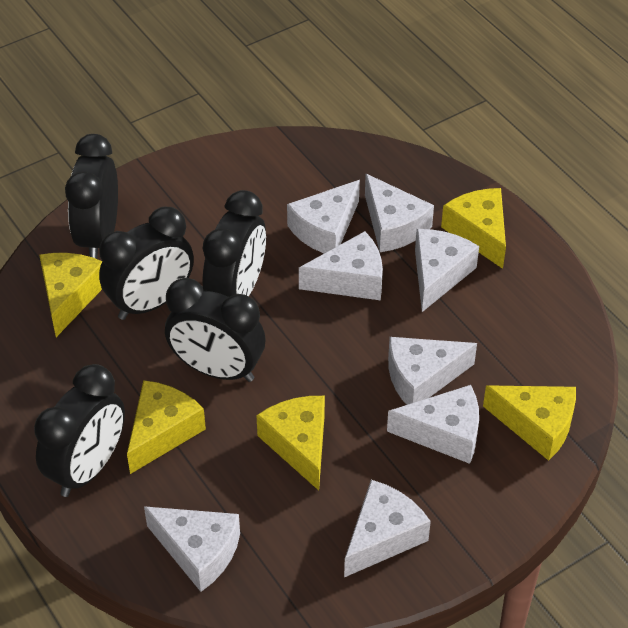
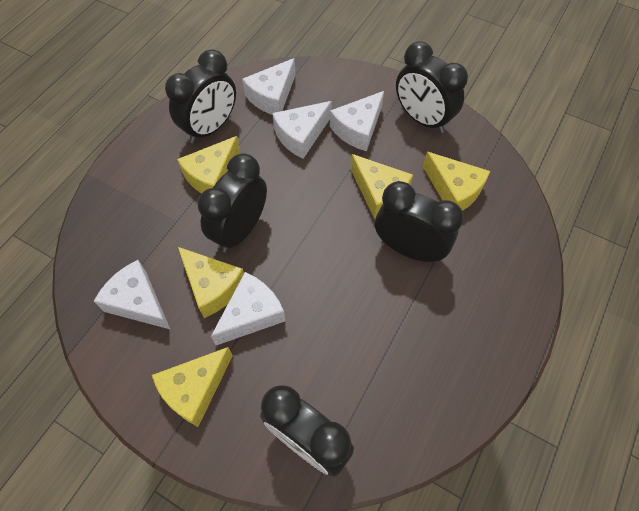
white cheese: 8 -> 5

